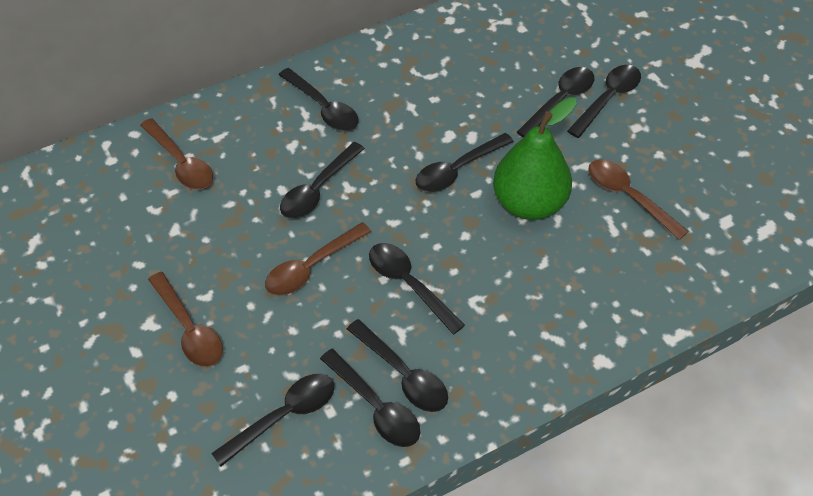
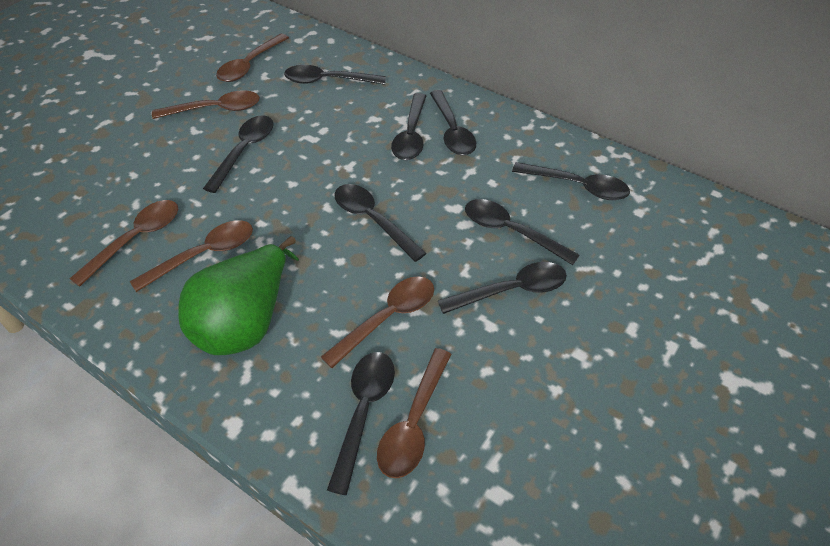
brown spoon: 4 -> 6

